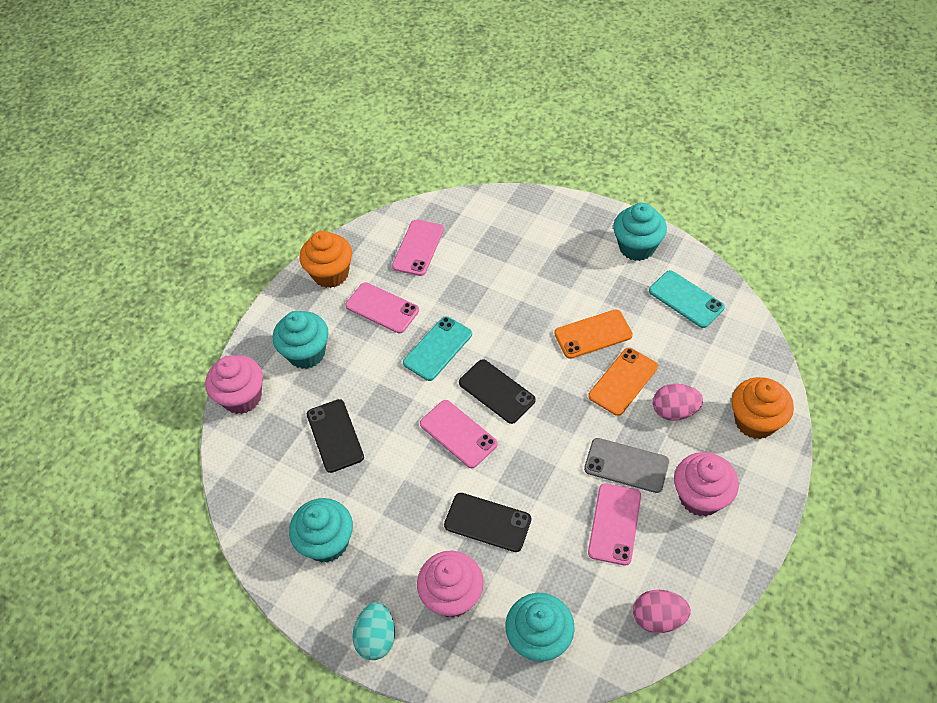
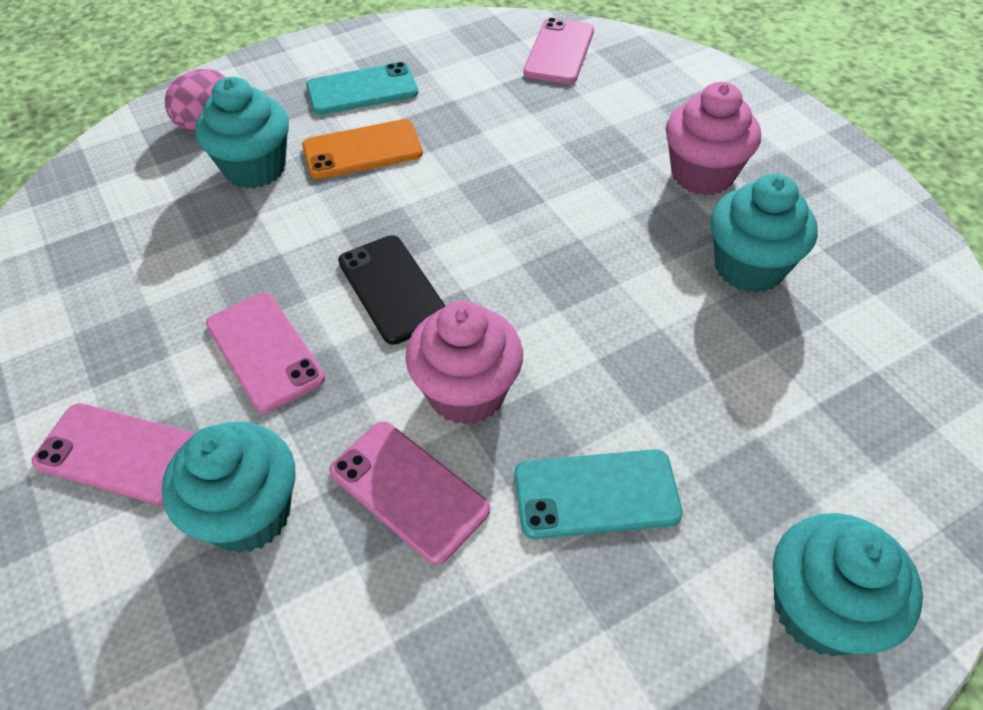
black phone: 3 -> 1
grey phone: 1 -> 0
orange cupcake: 2 -> 0
orange phone: 2 -> 1
pink cupcake: 3 -> 2
pink egg: 2 -> 1
turquoise egg: 1 -> 0

